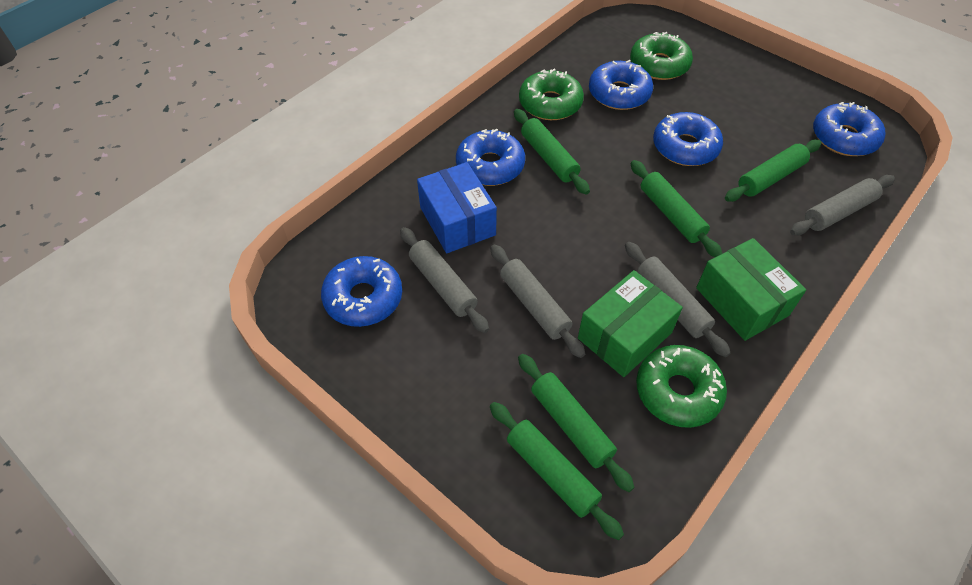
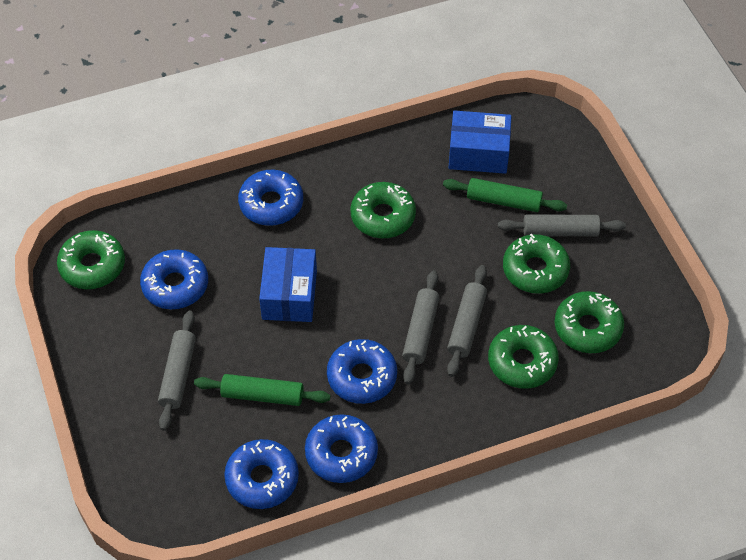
blue box: 1 -> 2
green box: 2 -> 0
green donut: 3 -> 5
green rolling pin: 5 -> 2

